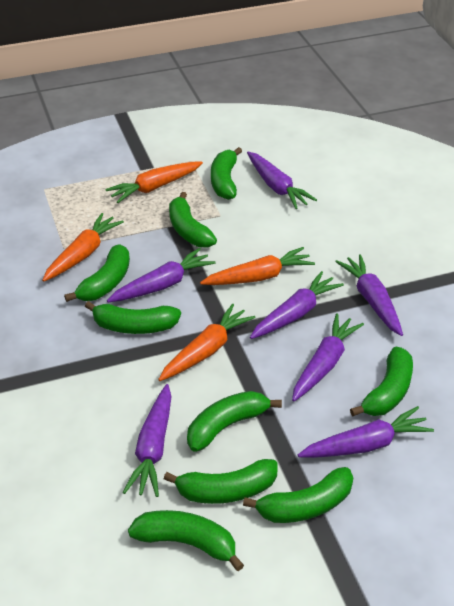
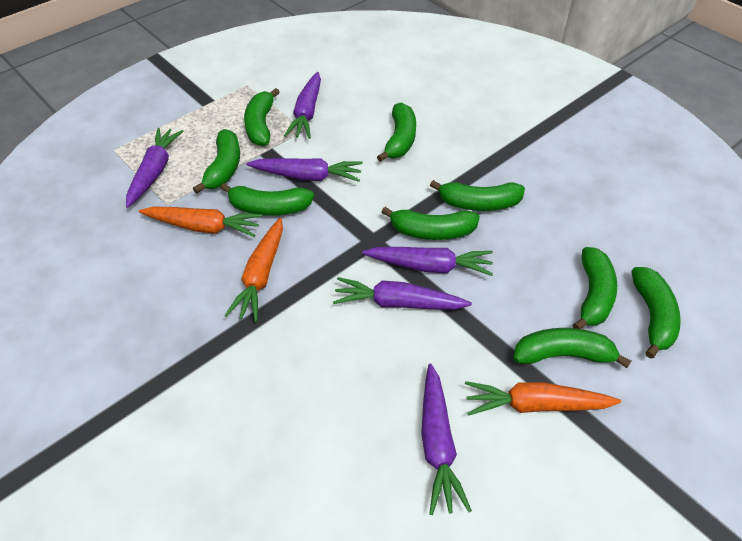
orange carrot: 4 -> 3
purple carrot: 7 -> 6

